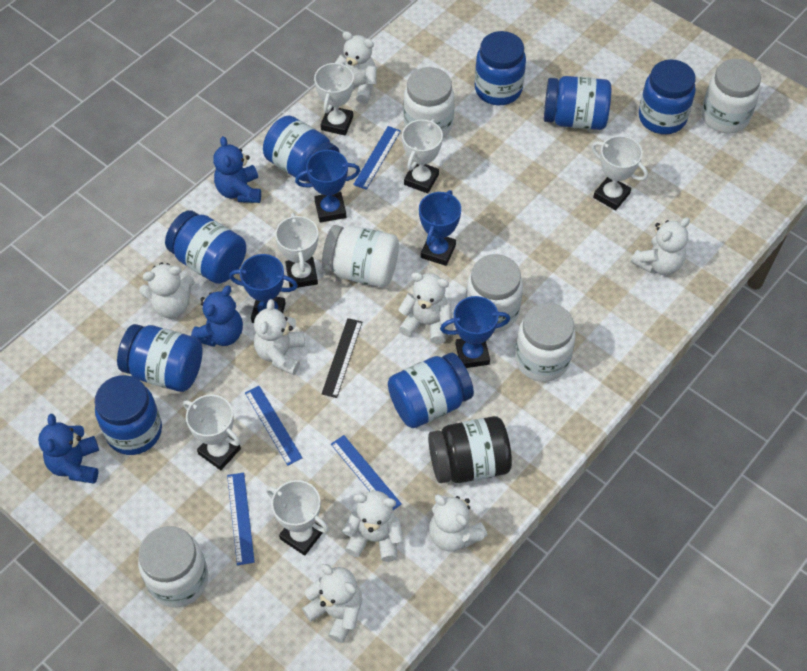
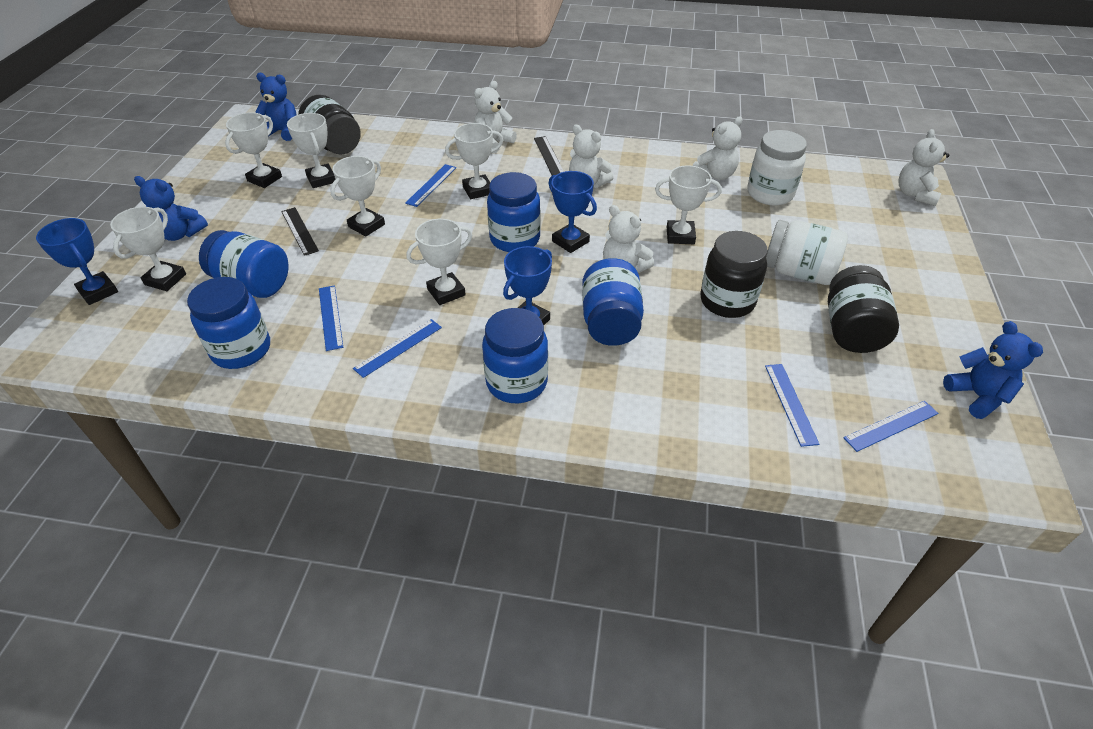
black jar: 1 -> 3
black ruler: 1 -> 2
blue jar: 8 -> 5
blue ruler: 4 -> 5
blue trophy: 4 -> 3
white jar: 6 -> 2
white teddy bear: 8 -> 5
white trophy: 6 -> 7

